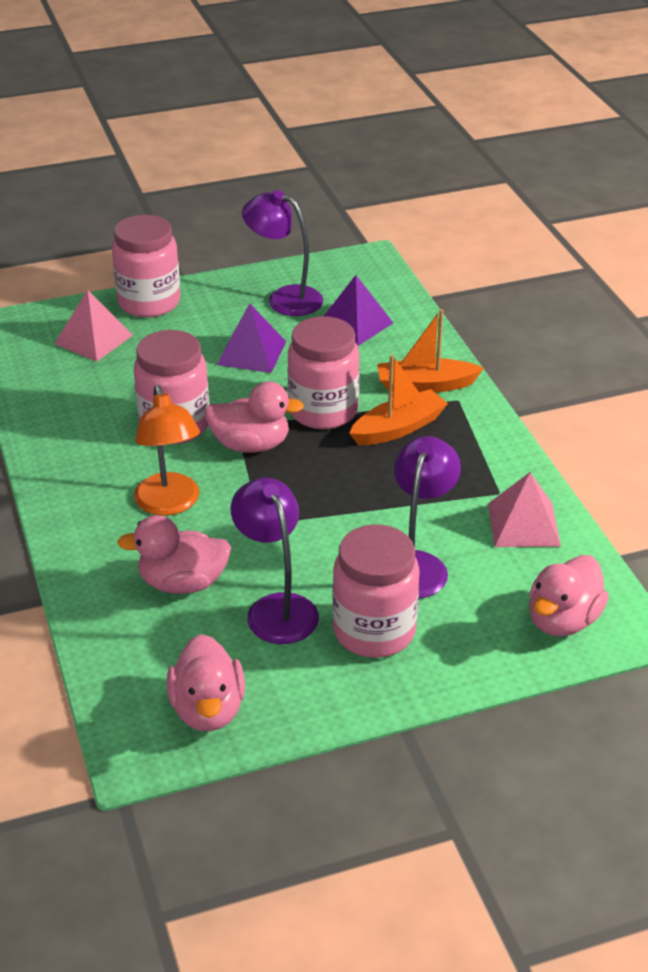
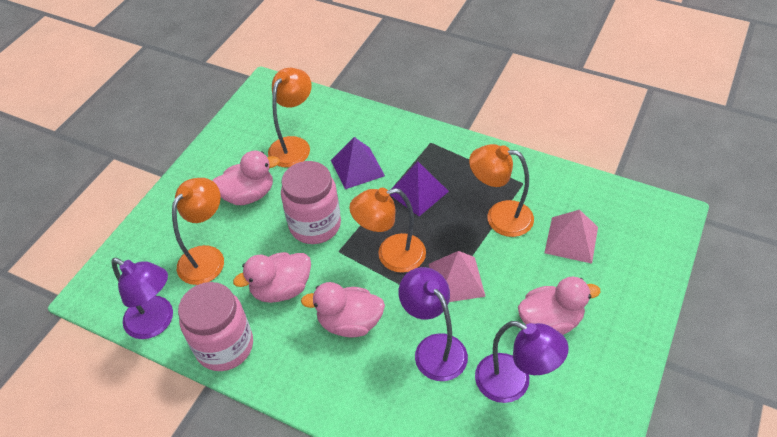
orange boat: 2 -> 0
orange lamp: 1 -> 4
pink jar: 4 -> 2

